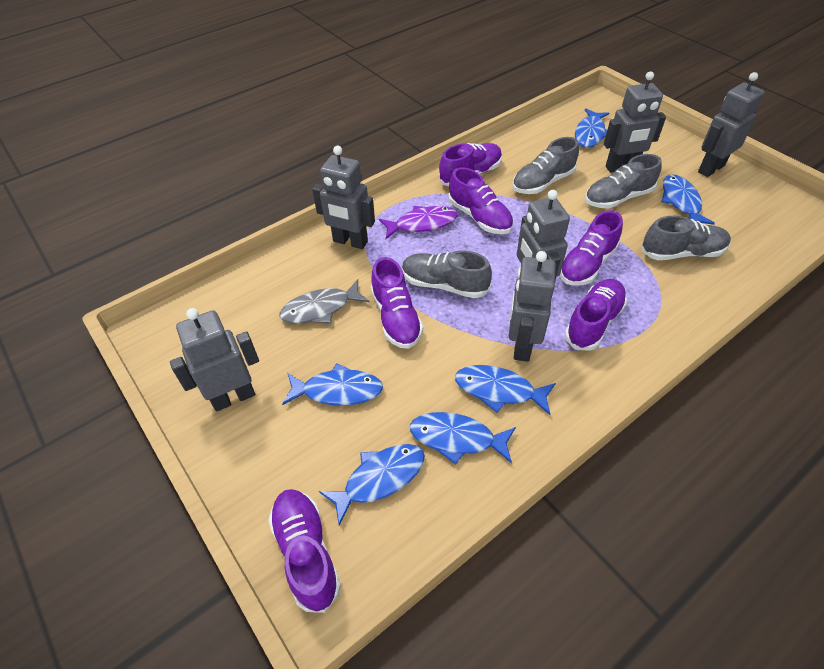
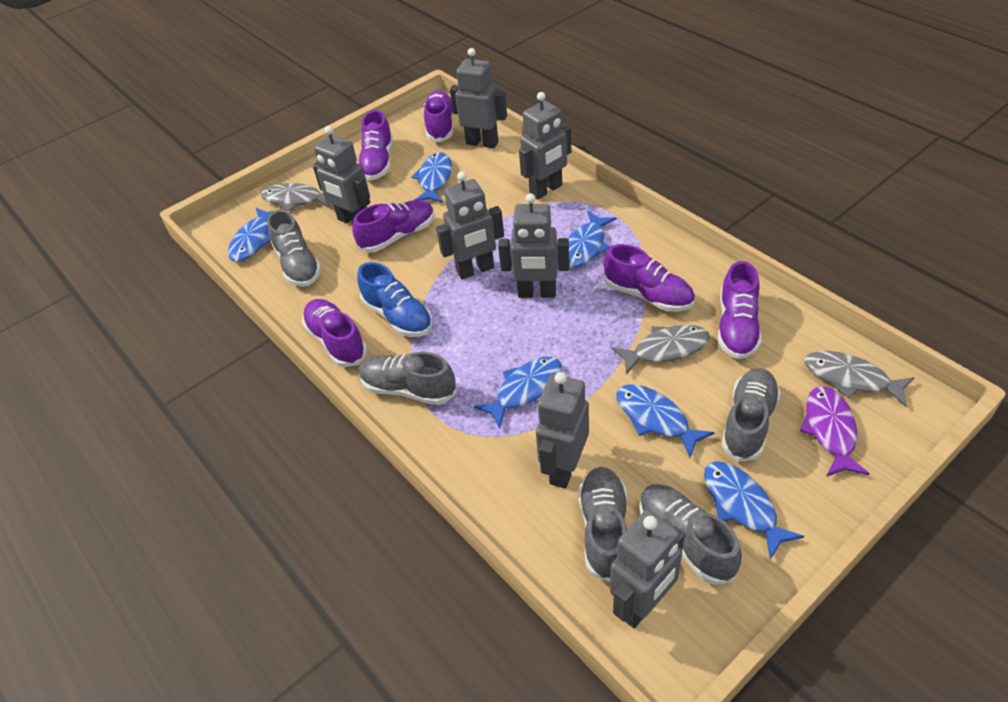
blue shoe: 0 -> 1
grey fish: 1 -> 3
grey robot: 6 -> 7
grey shoe: 4 -> 5

